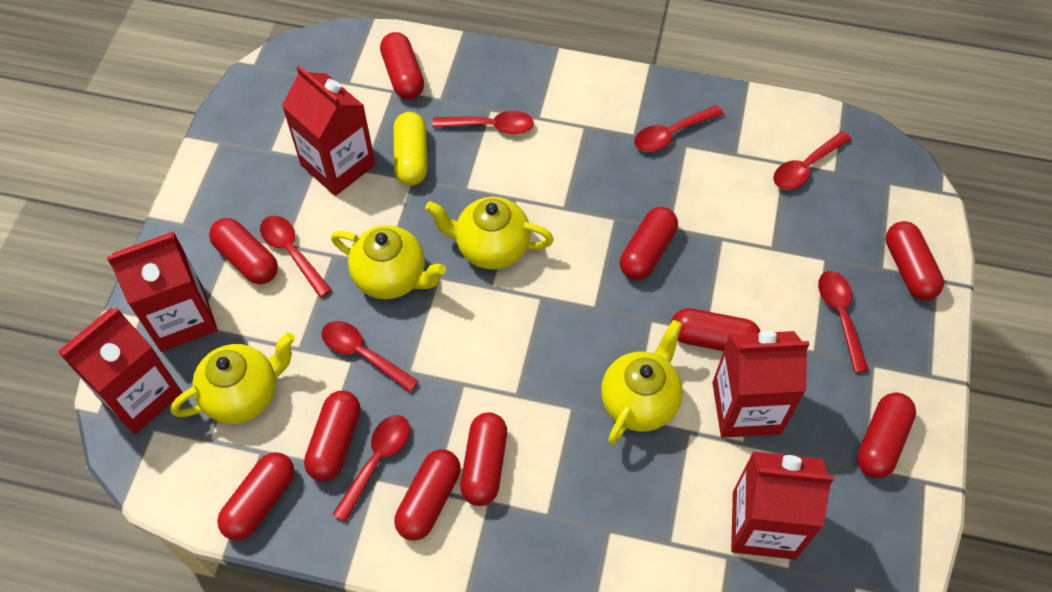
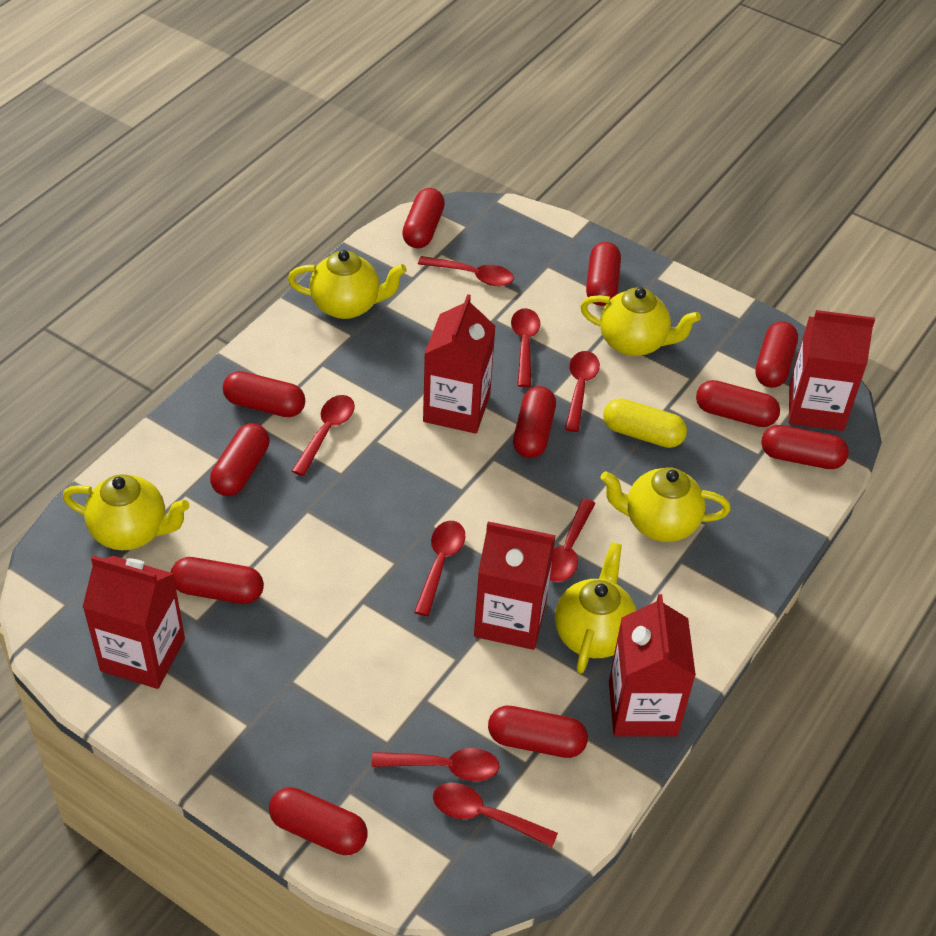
red capsule: 10 -> 11
red spoon: 7 -> 8
yellow teapot: 4 -> 5

